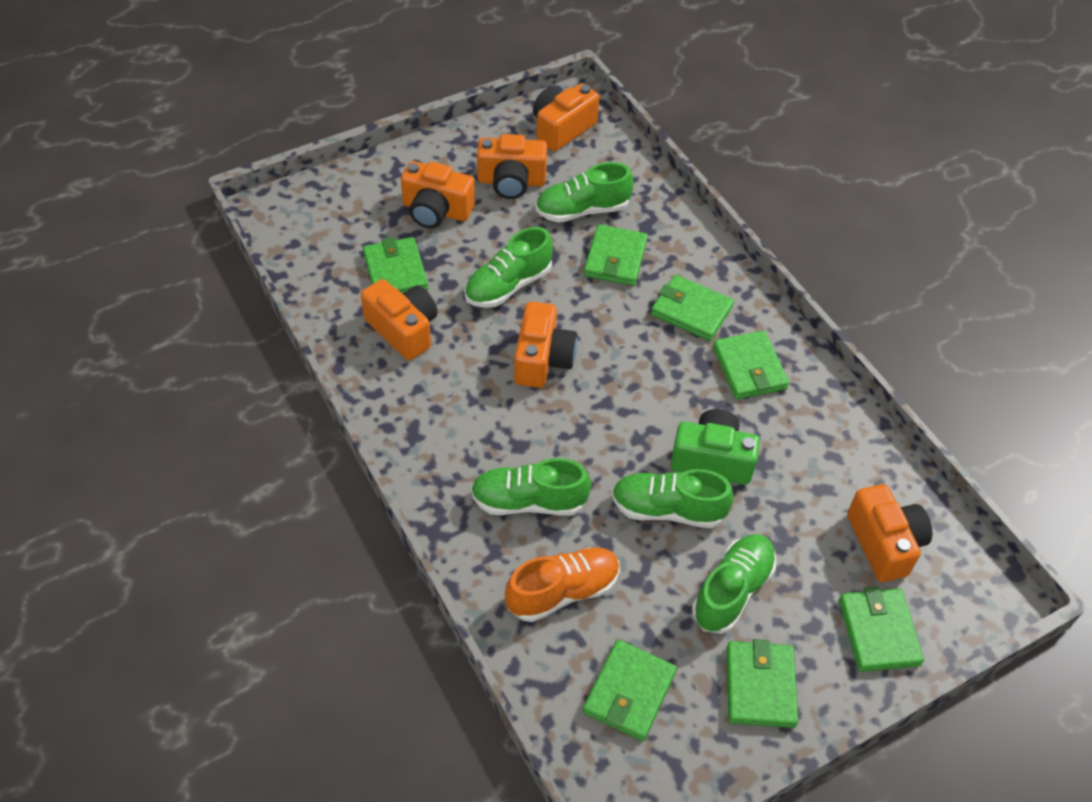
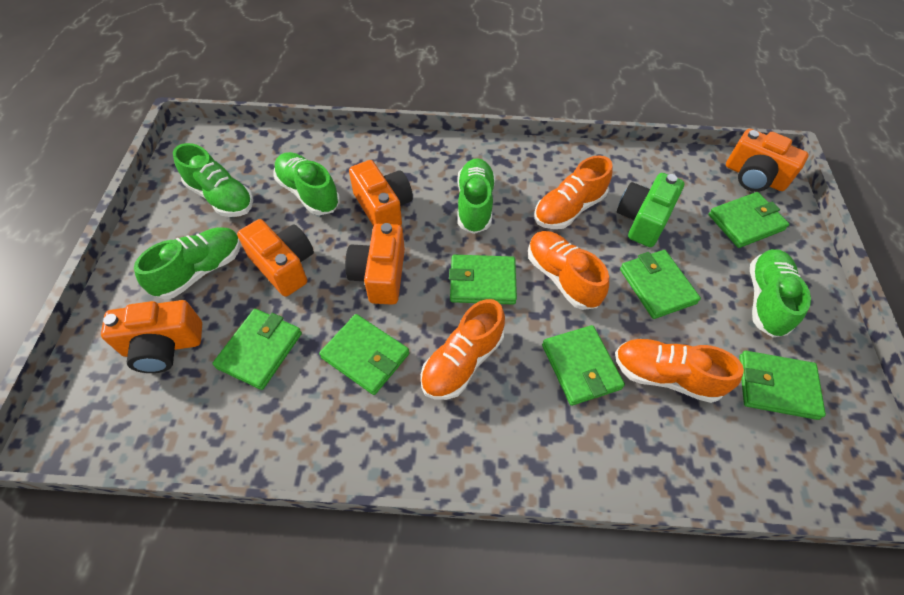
orange camera: 6 -> 5
orange shoe: 1 -> 4

